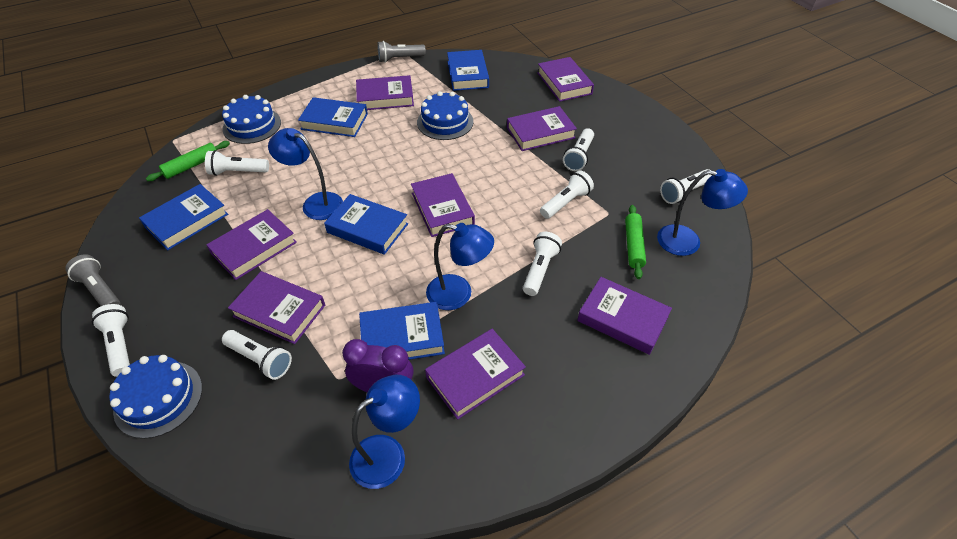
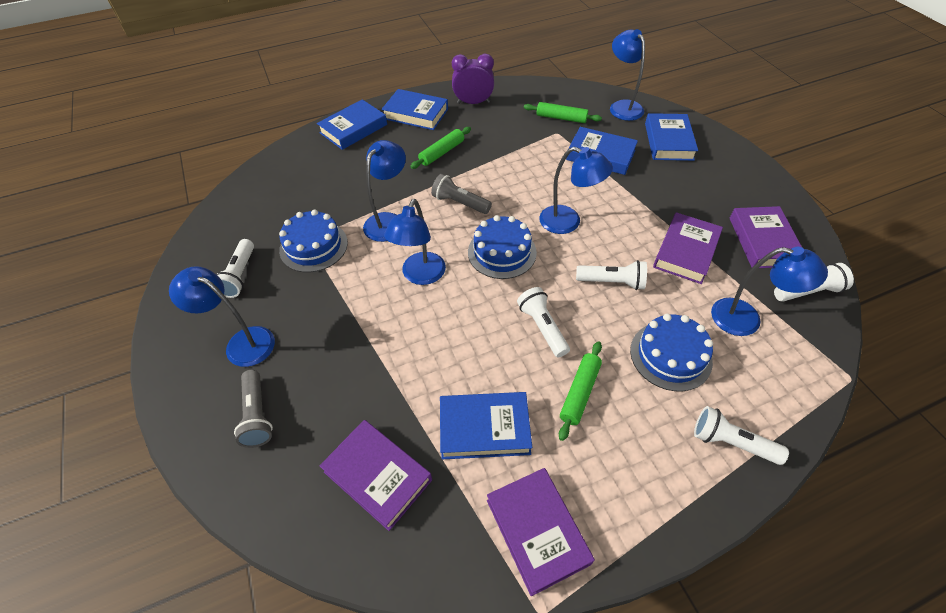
blue lamp: 4 -> 6
green rolling pin: 2 -> 3
purple book: 8 -> 4
white flashlight: 7 -> 5

